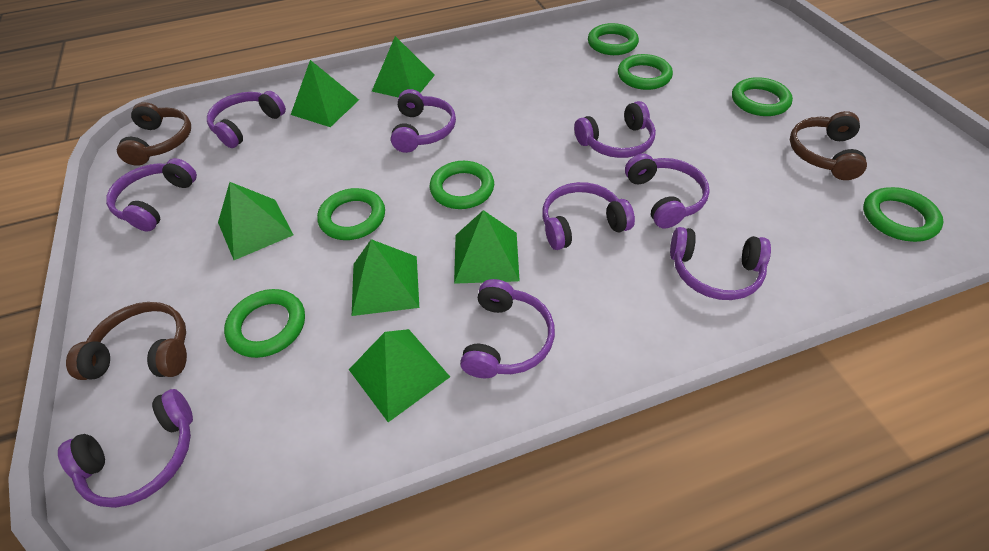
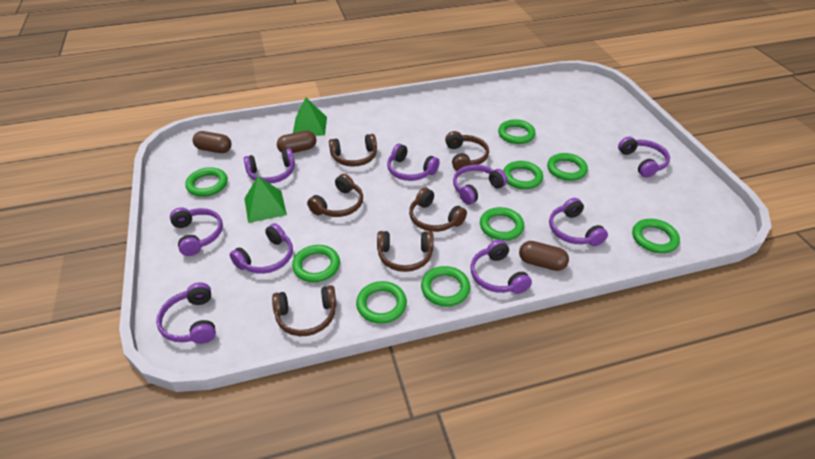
brown capsule: 0 -> 3
brown headphones: 3 -> 6
green pyramid: 6 -> 2
green ring: 7 -> 9

